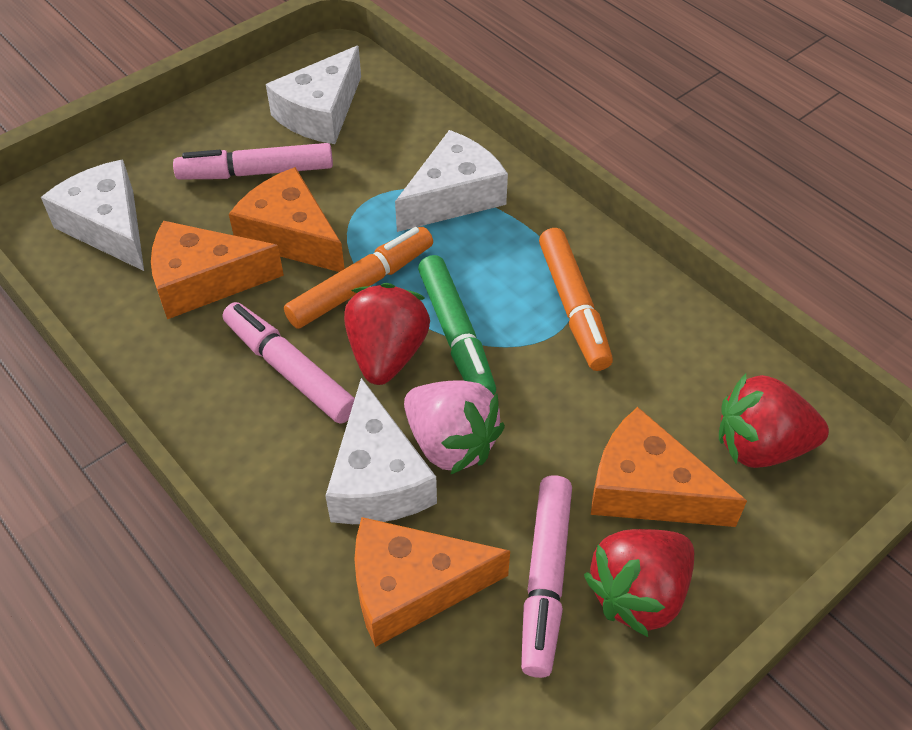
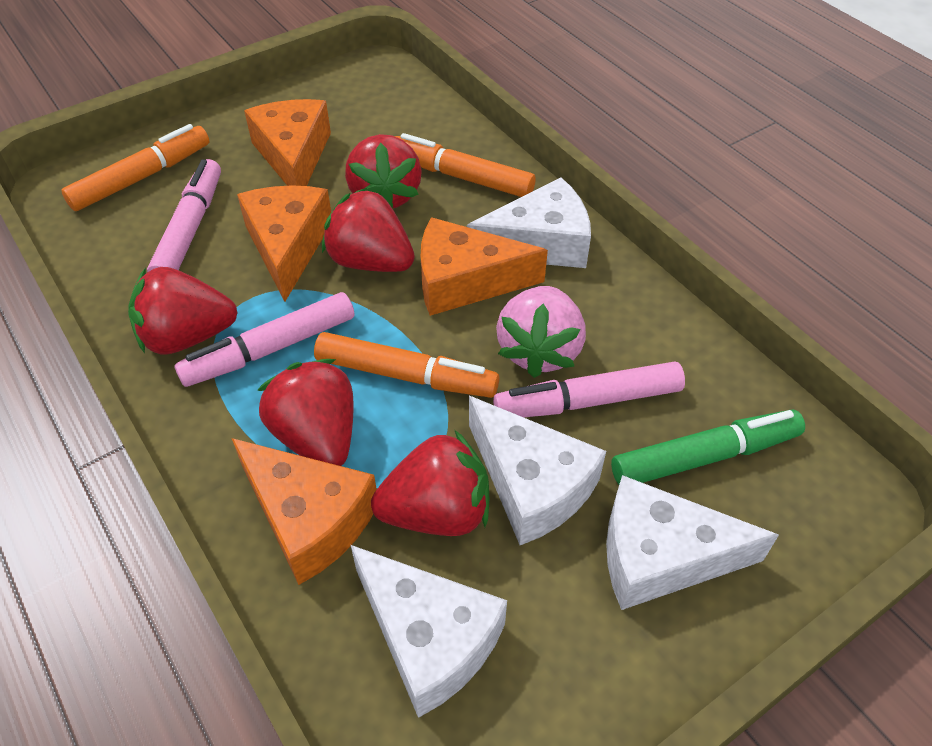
orange marker: 2 -> 3
red strawberry: 3 -> 5

